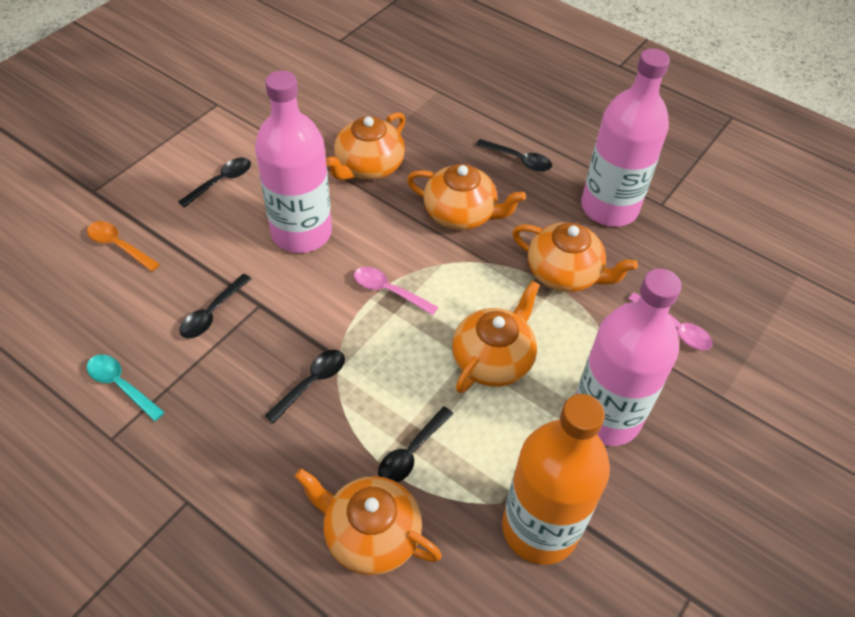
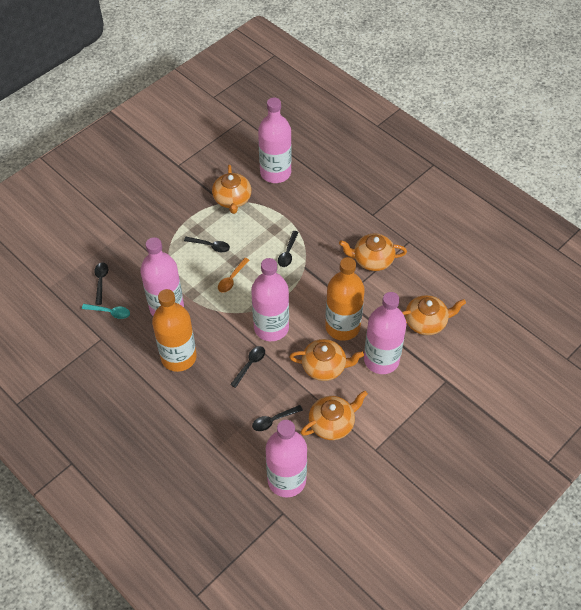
orange bottle: 1 -> 2
pink bottle: 3 -> 5
pink spoon: 2 -> 0

